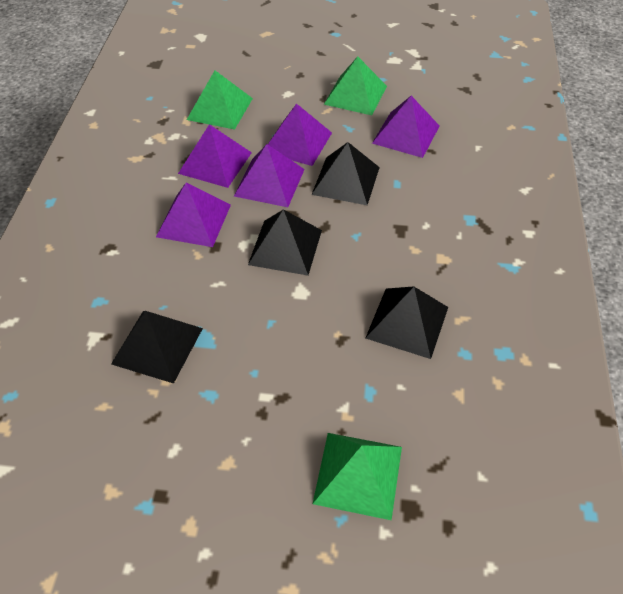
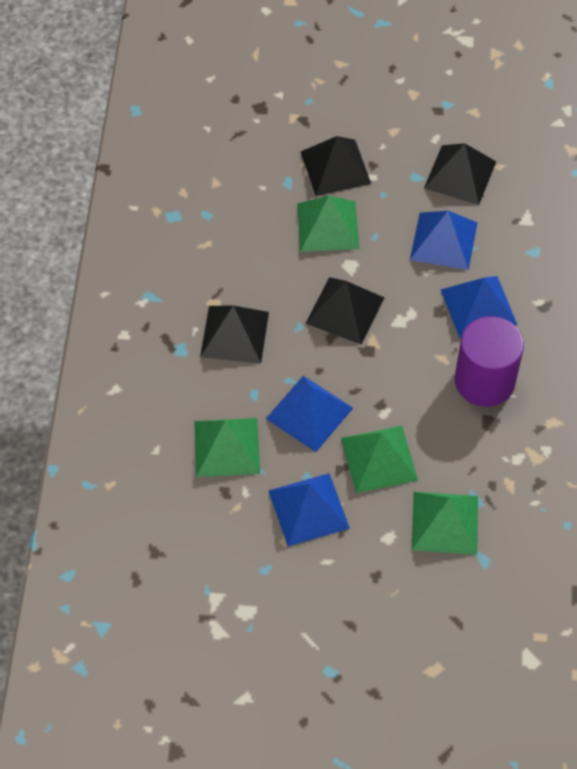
blue pyramid: 0 -> 4
green pyramid: 3 -> 4
purple cylinder: 0 -> 1
purple pyramid: 5 -> 0

